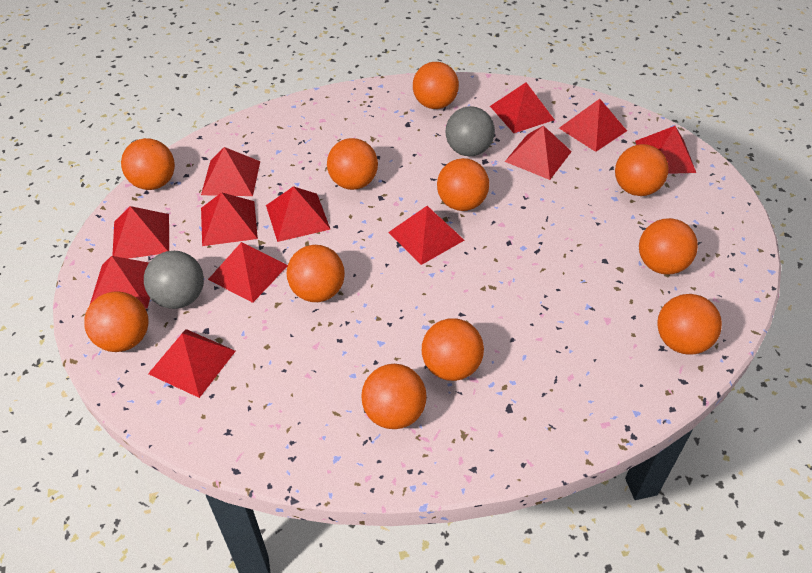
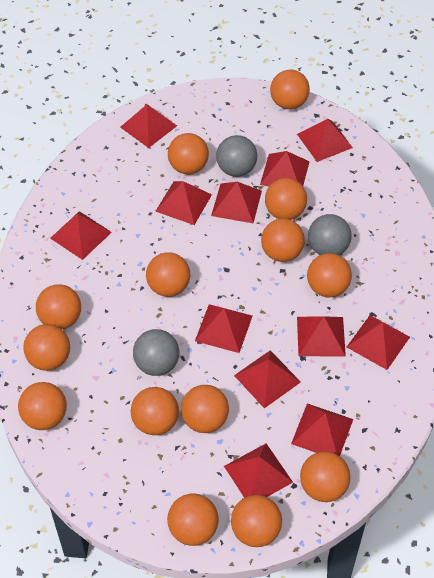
grey ball: 2 -> 3
orange ball: 11 -> 14

